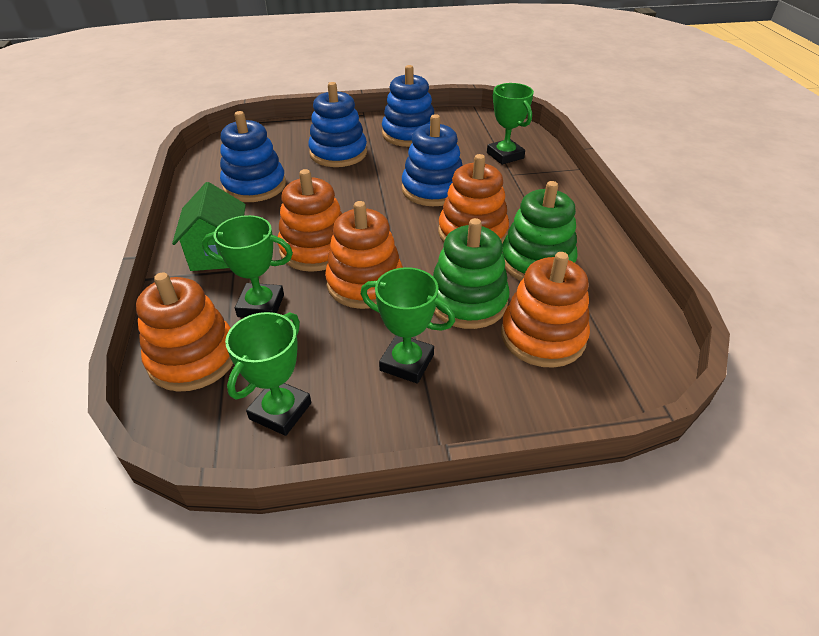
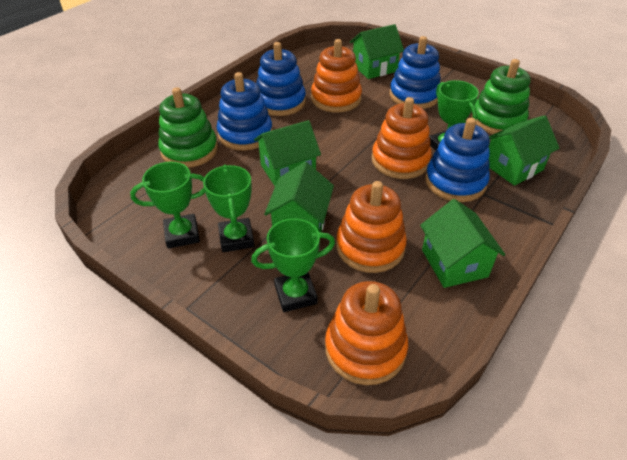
green house: 1 -> 5
orange stacking toy: 5 -> 4

